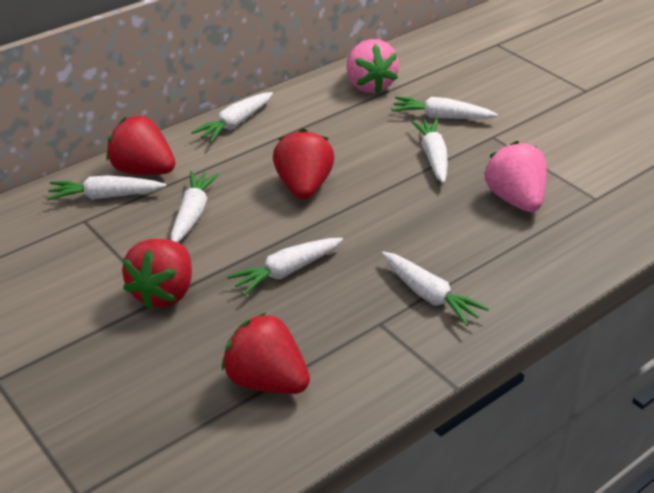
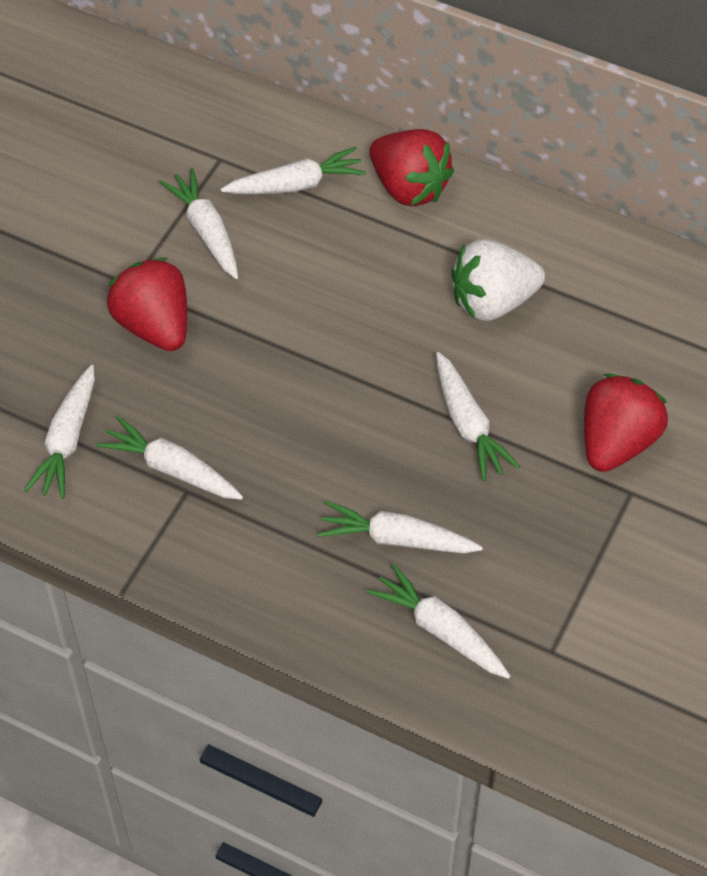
pink strawberry: 2 -> 0
red strawberry: 4 -> 3
white strawberry: 0 -> 1

